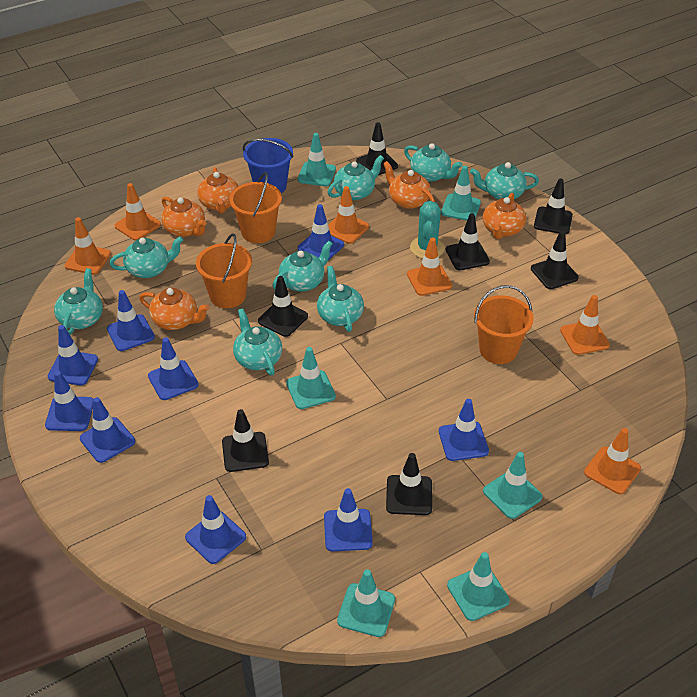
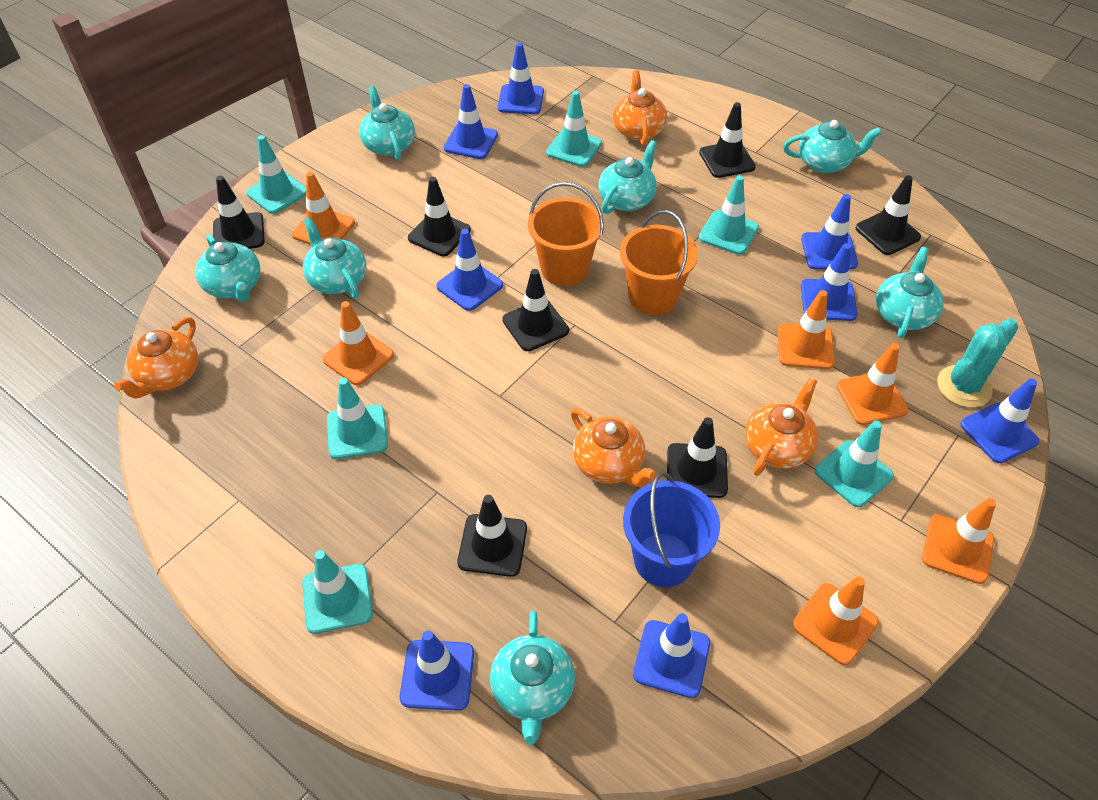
blue traffic cone: 9 -> 8
orange bucket: 3 -> 2
orange teapot: 5 -> 4
turquoise teapot: 8 -> 7

